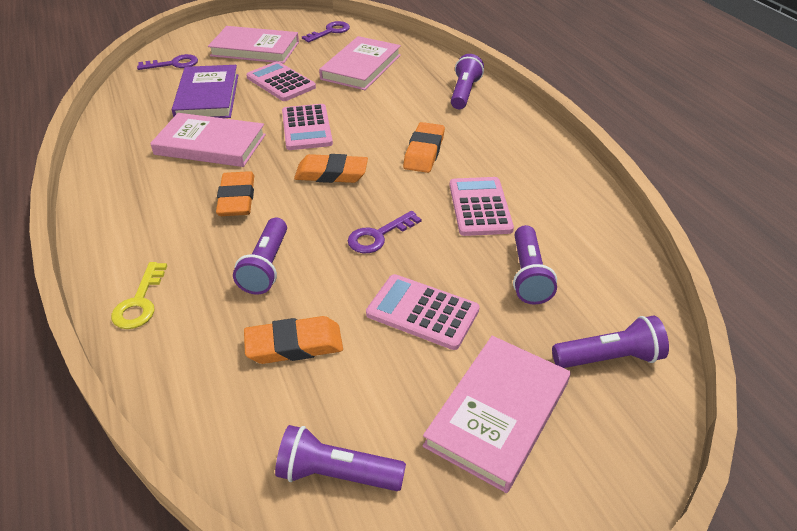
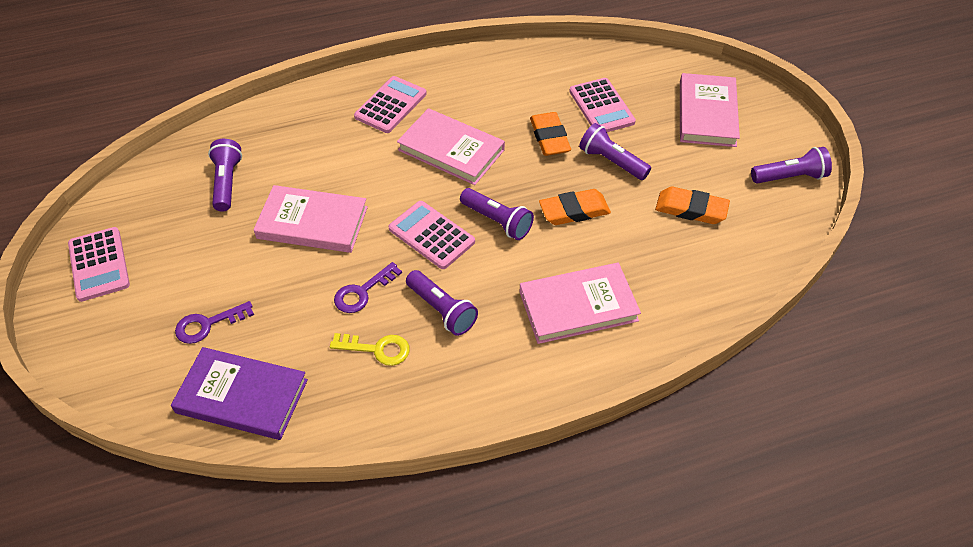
orange eraser: 4 -> 3
purple key: 3 -> 2

